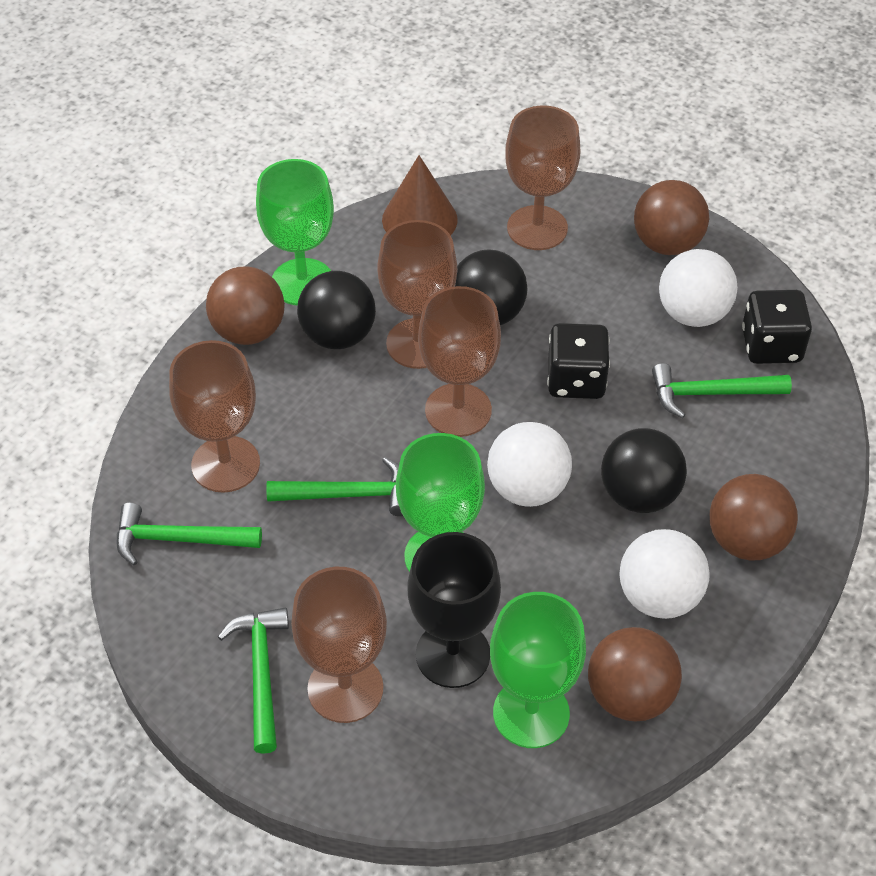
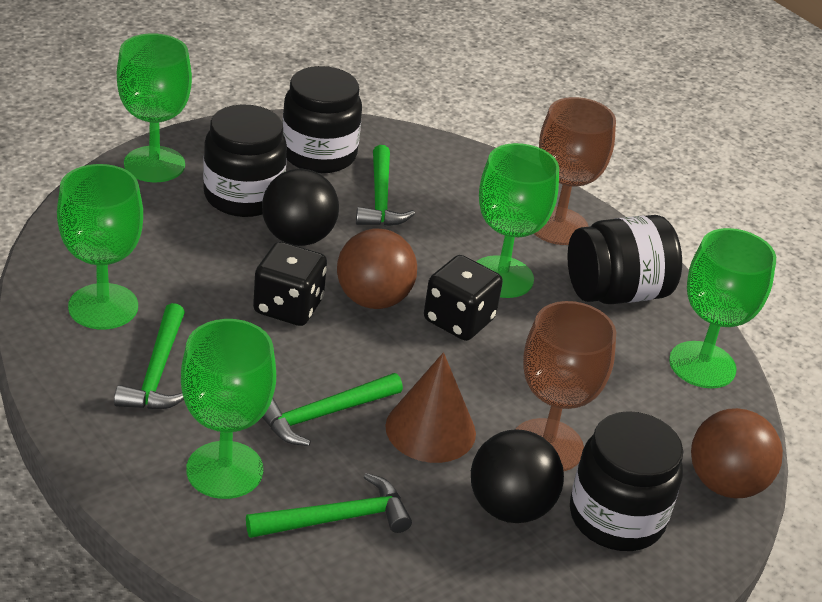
black ball: 3 -> 2
black goblet: 1 -> 0
black jar: 0 -> 4
brown ball: 4 -> 2
brown goblet: 5 -> 2
green goblet: 3 -> 5
white ball: 3 -> 0

